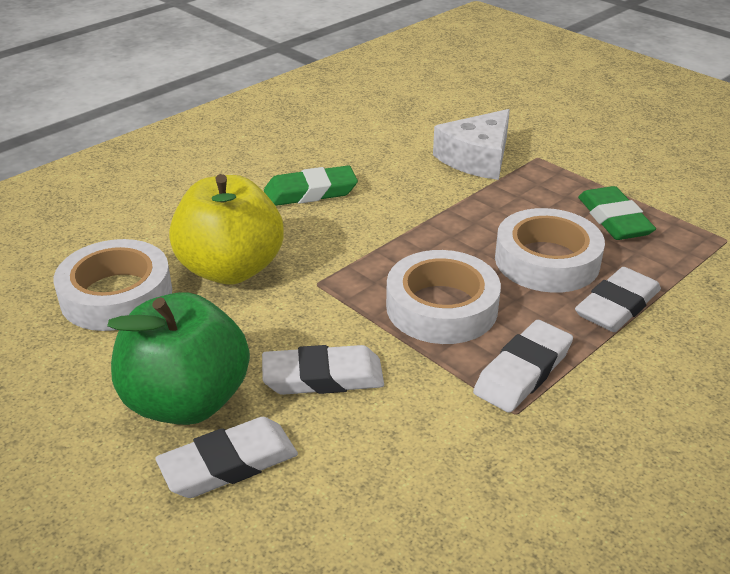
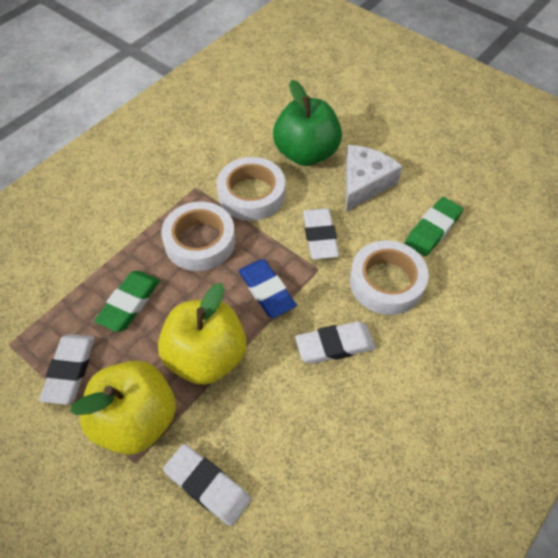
blue eraser: 0 -> 1
yellow apple: 1 -> 2

